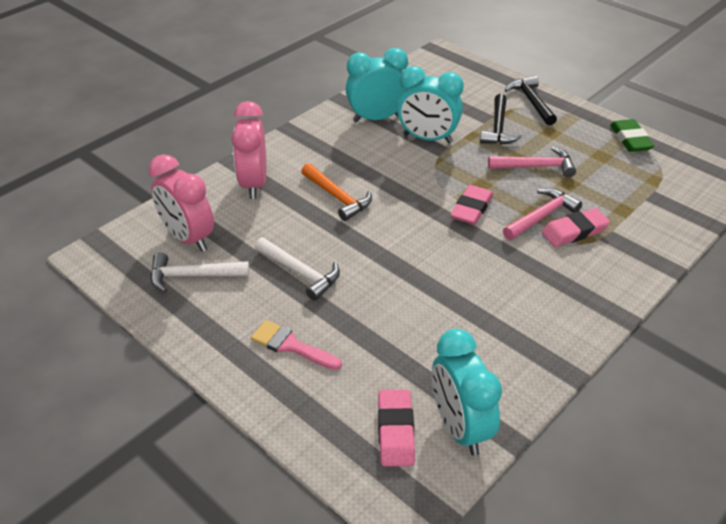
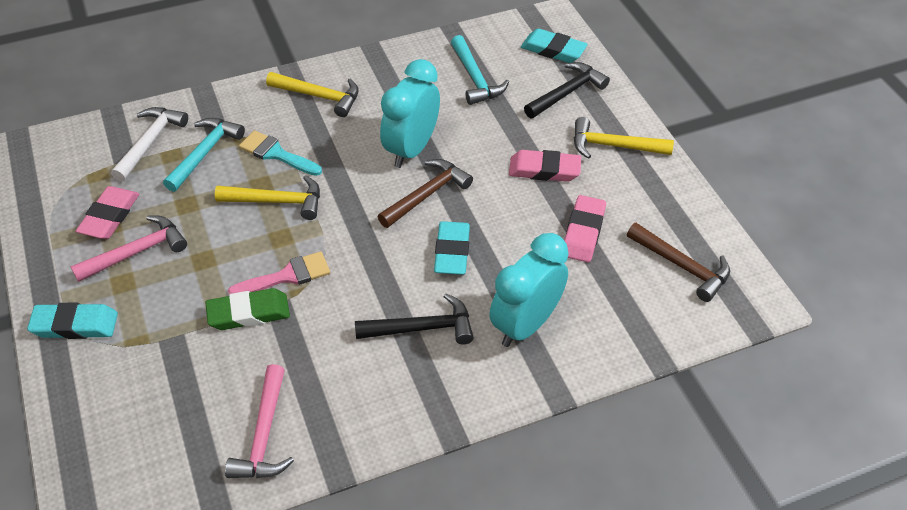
brown hammer: 0 -> 2
orange hammer: 1 -> 0
pink clock: 2 -> 0
turquoise brush: 0 -> 1
turquoise clock: 3 -> 2
turquoise eraser: 0 -> 3
turquoise hammer: 0 -> 2
white hammer: 2 -> 1
yellow hammer: 0 -> 3

